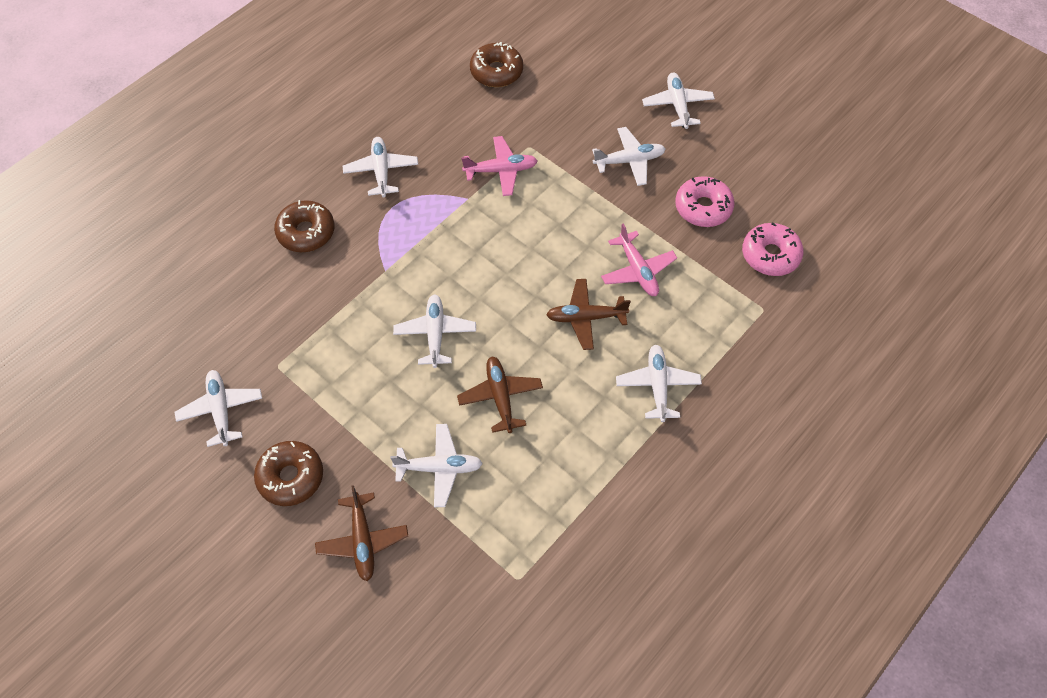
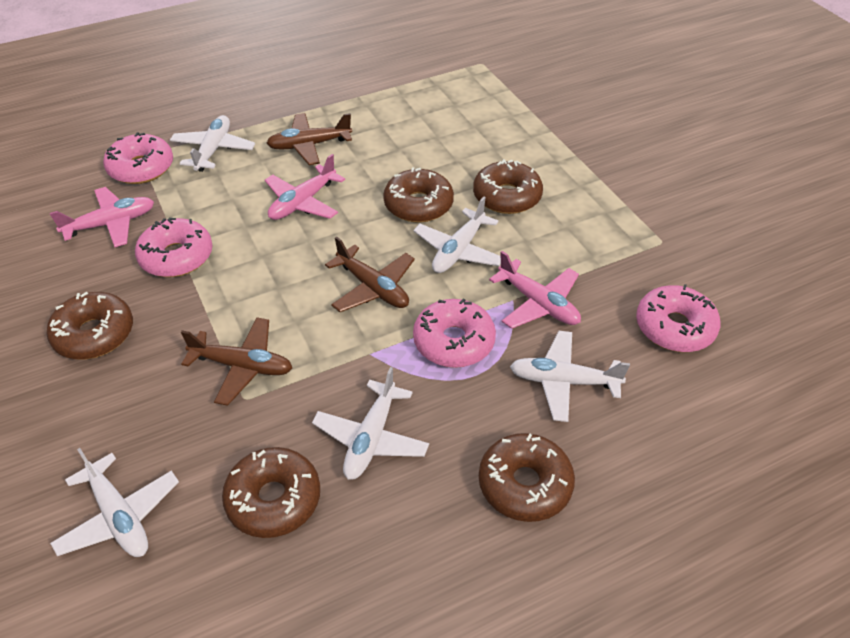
brown donut: 3 -> 5
pink donut: 2 -> 4
pink plane: 2 -> 3
white plane: 7 -> 5

